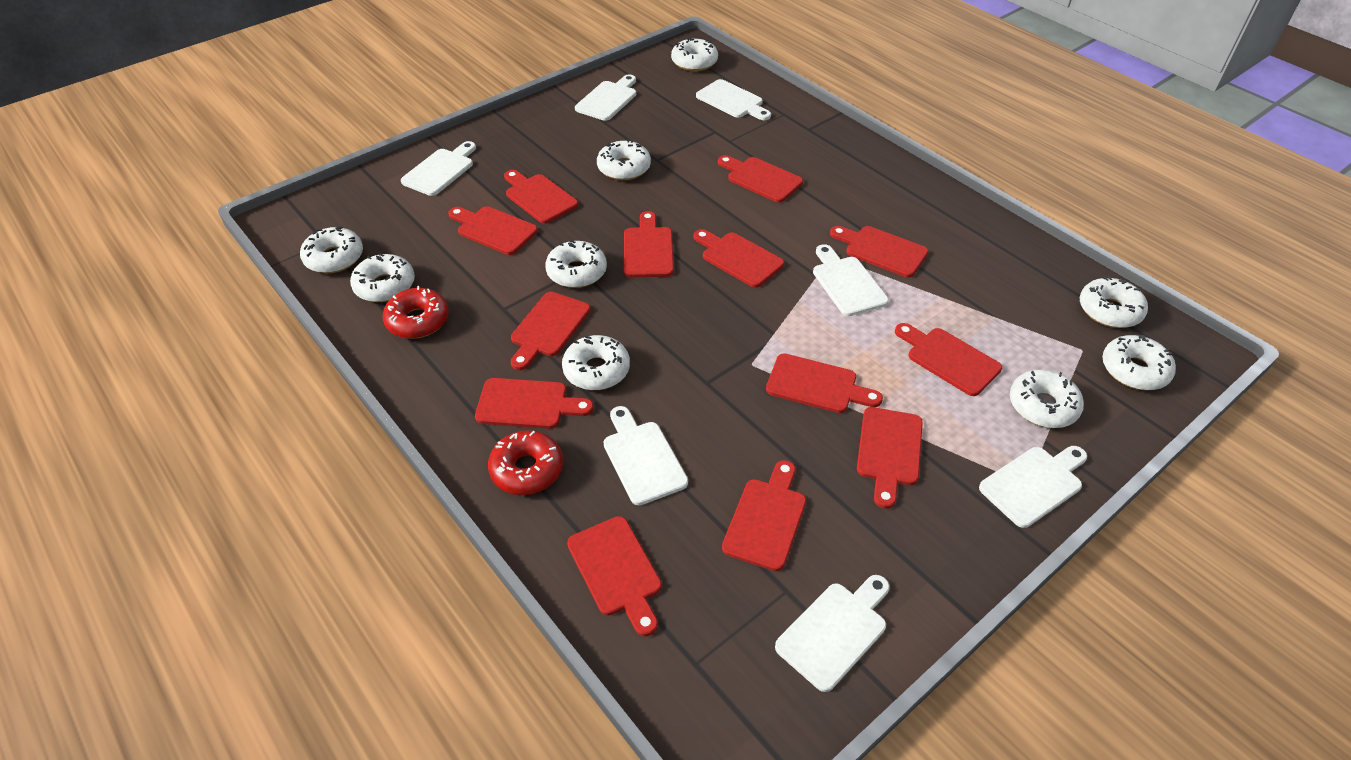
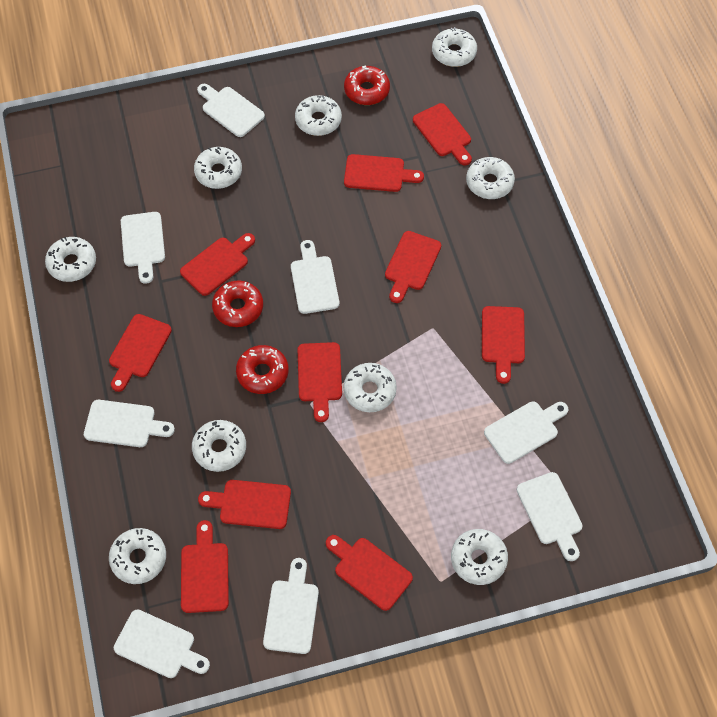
red cutting board: 13 -> 10
red donut: 2 -> 3
white cutting board: 7 -> 8

